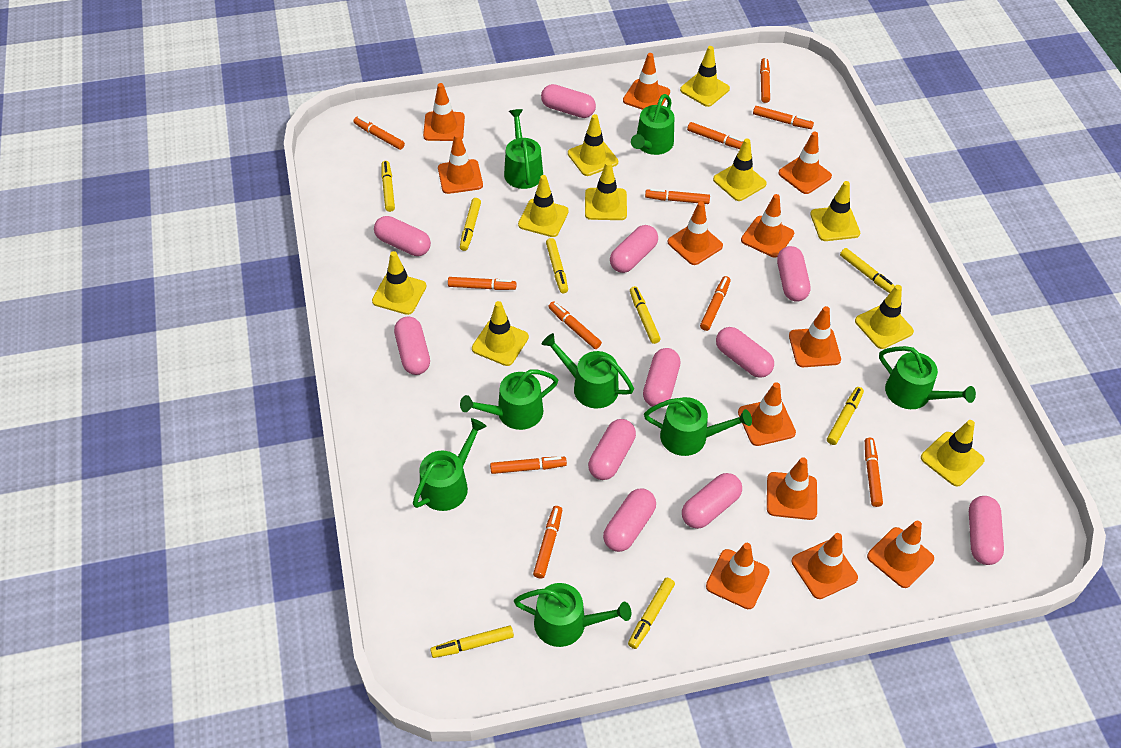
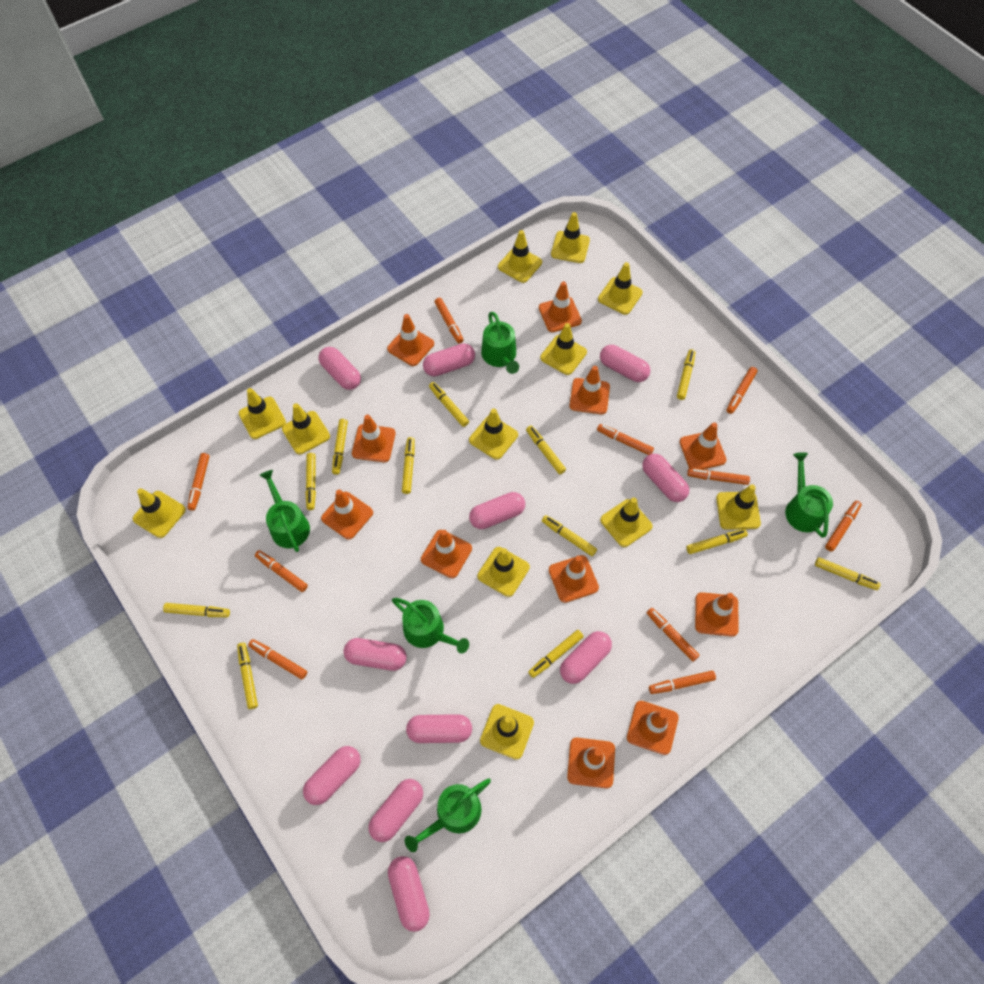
green watering can: 8 -> 5
orange marker: 11 -> 10
orange traffic cone: 12 -> 11
yellow marker: 8 -> 12
yellow traffic cone: 10 -> 12

